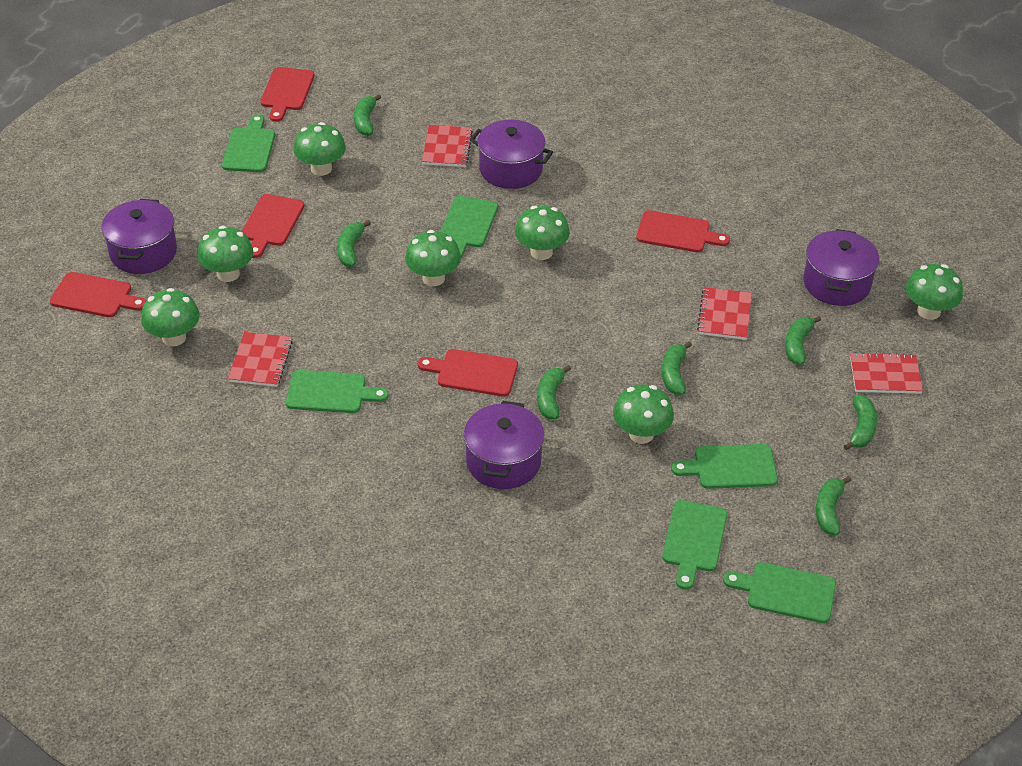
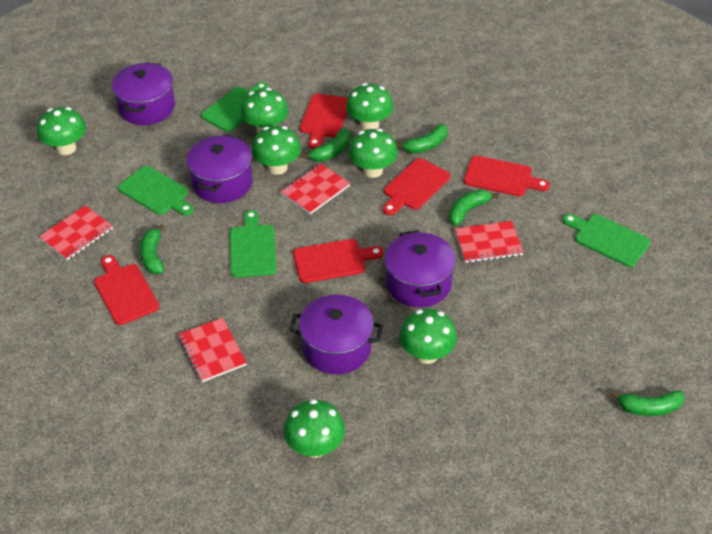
green banana: 7 -> 5
green cutting board: 6 -> 4

